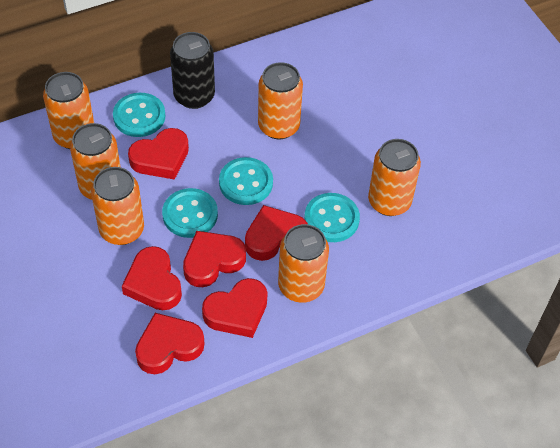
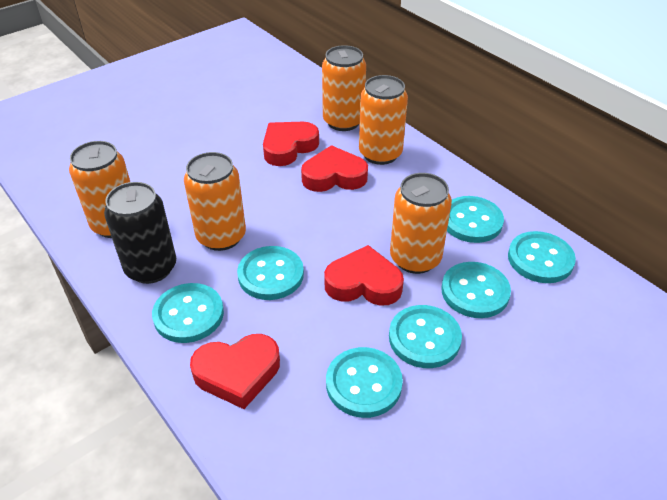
orange can: 6 -> 5
red heart: 6 -> 4
turquoise button: 4 -> 7

